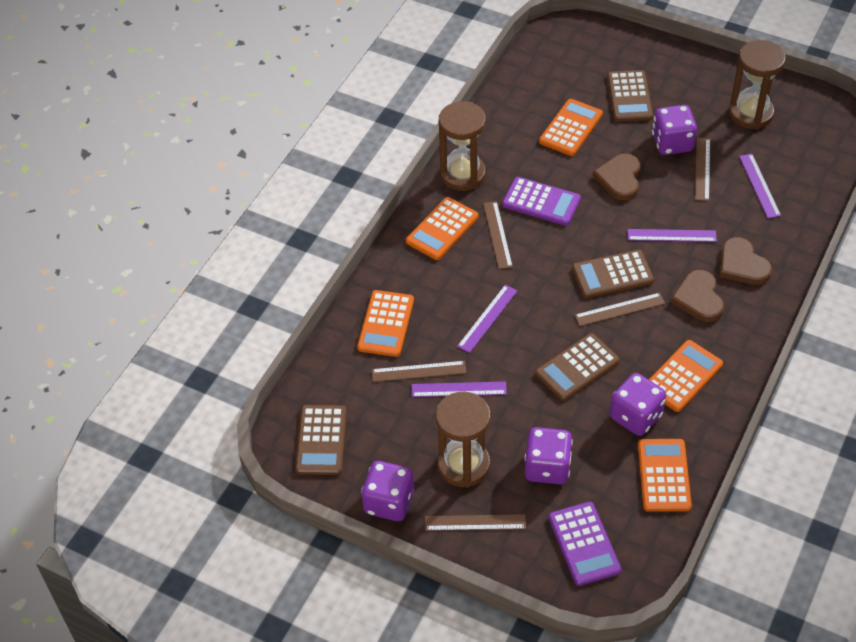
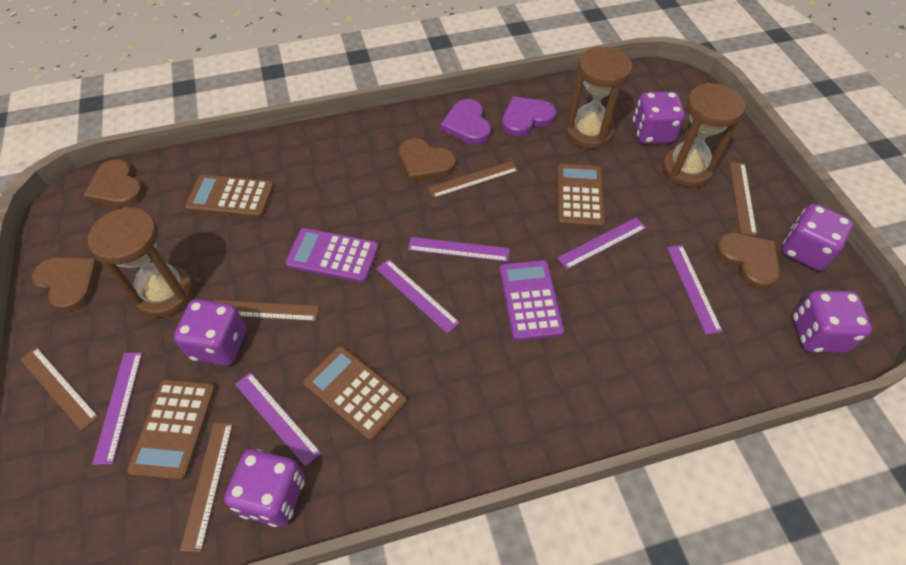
brown heart: 3 -> 4
orange calculator: 5 -> 0
purple dice: 4 -> 5
purple heart: 0 -> 2
purple ruler: 4 -> 6

